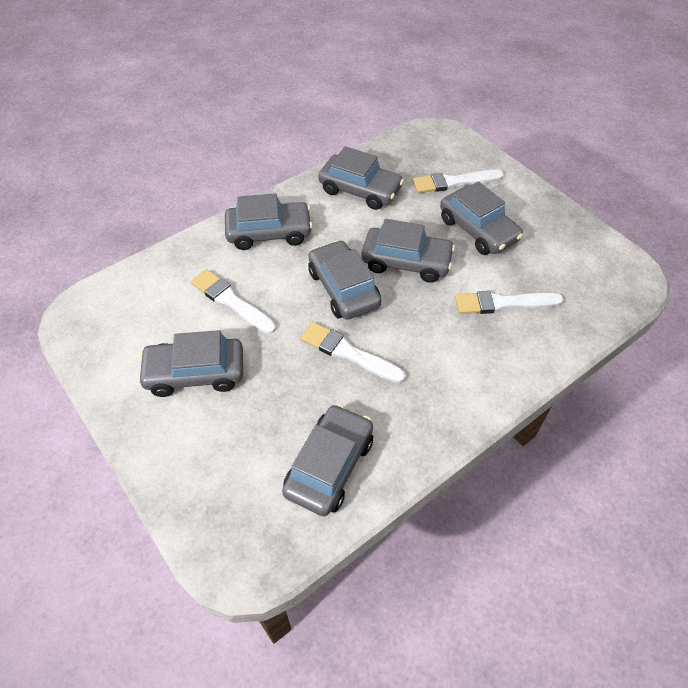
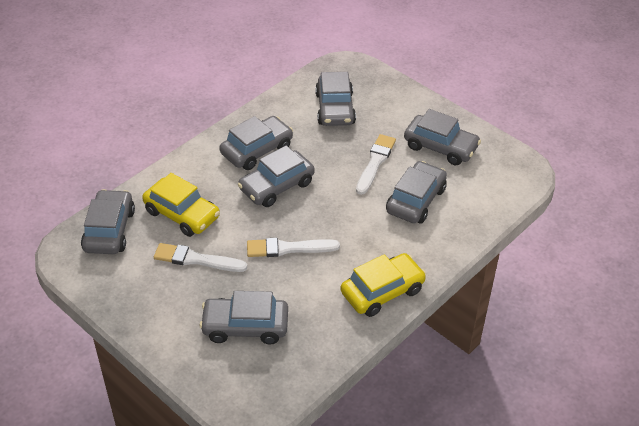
white brush: 4 -> 3
yellow car: 0 -> 2

